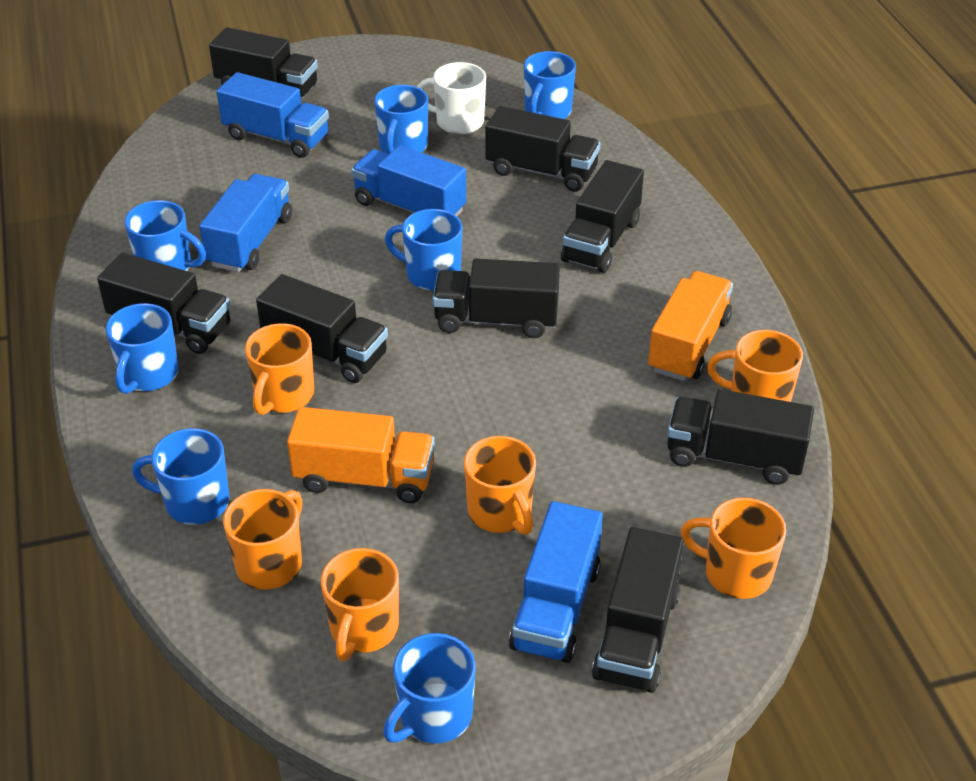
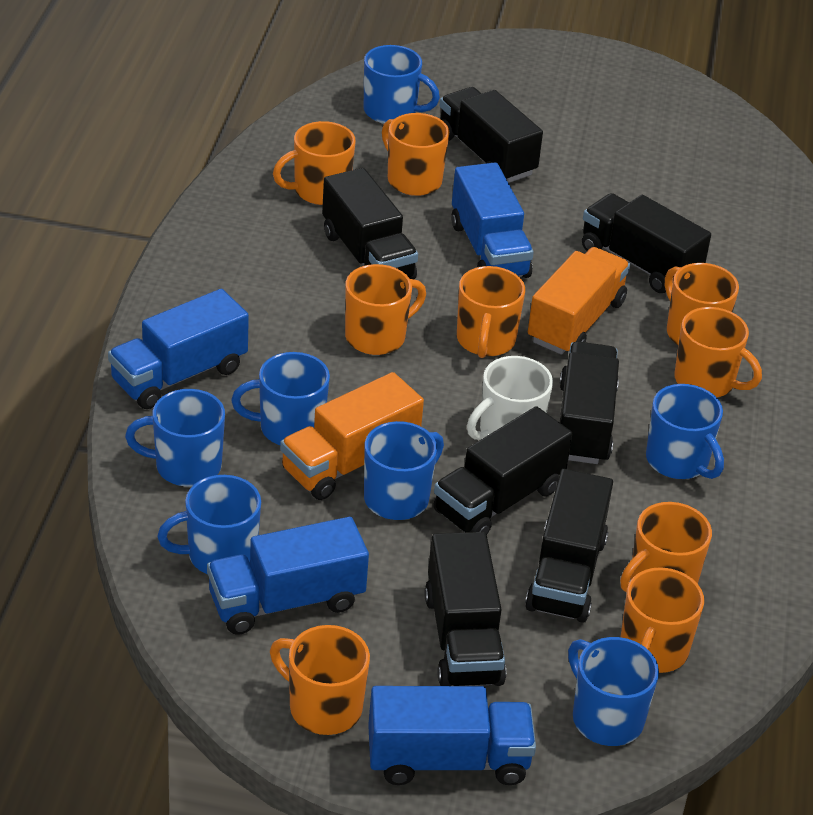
black truck: 8 -> 7
orange mug: 6 -> 9

